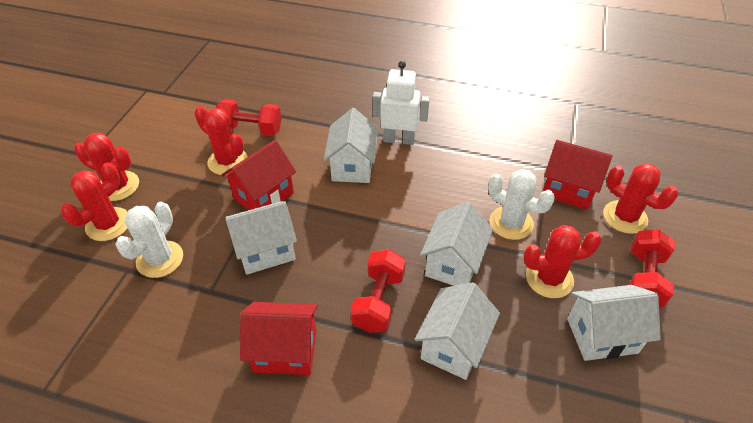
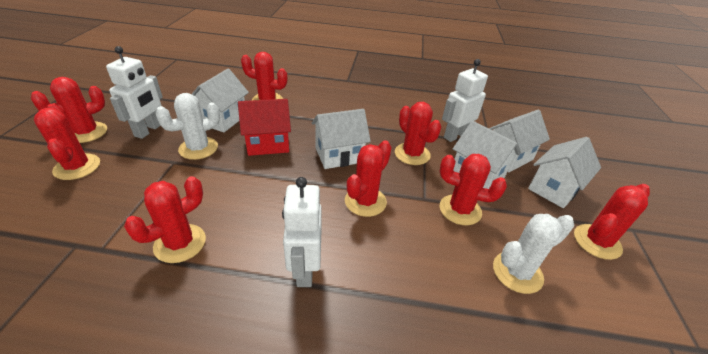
red cactus: 5 -> 8
red dumbbell: 3 -> 0
red house: 3 -> 1
white robot: 1 -> 3

